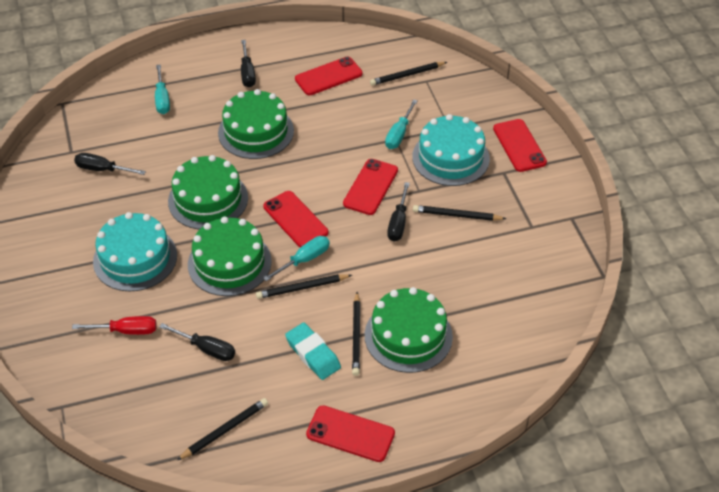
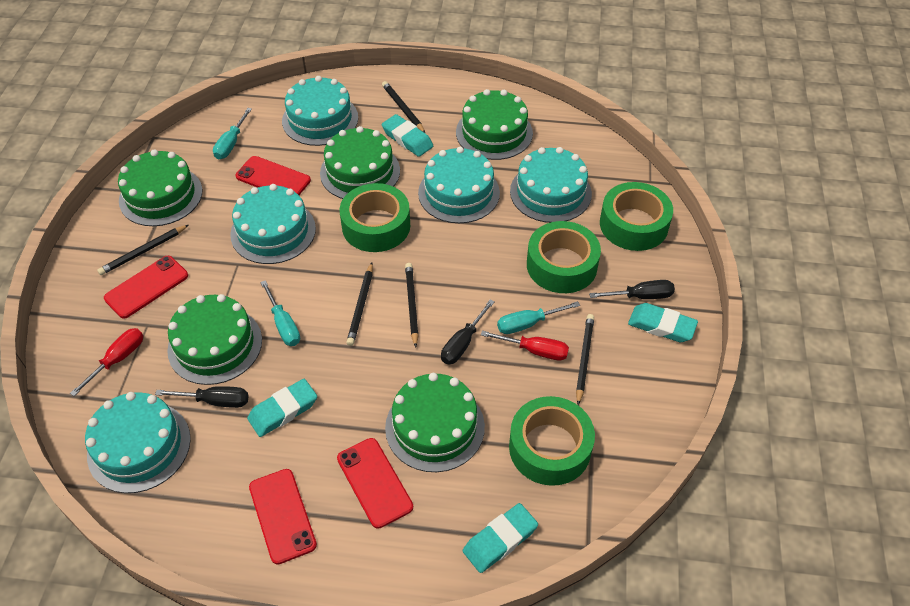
black screwdriver: 4 -> 3
green cake: 4 -> 5
green tape: 0 -> 4
red phone: 5 -> 4
red screwdriver: 1 -> 2
turquoise cake: 2 -> 5
turquoise eraser: 1 -> 4

